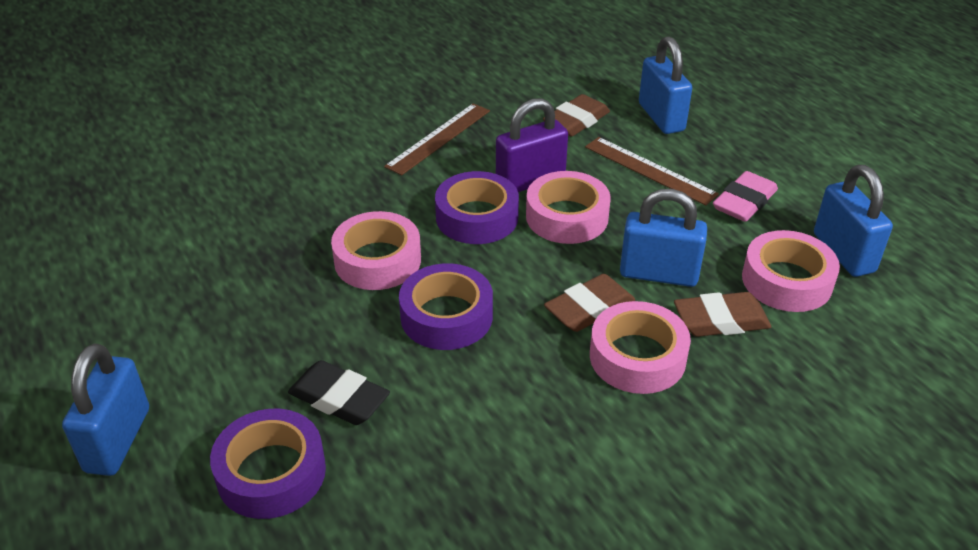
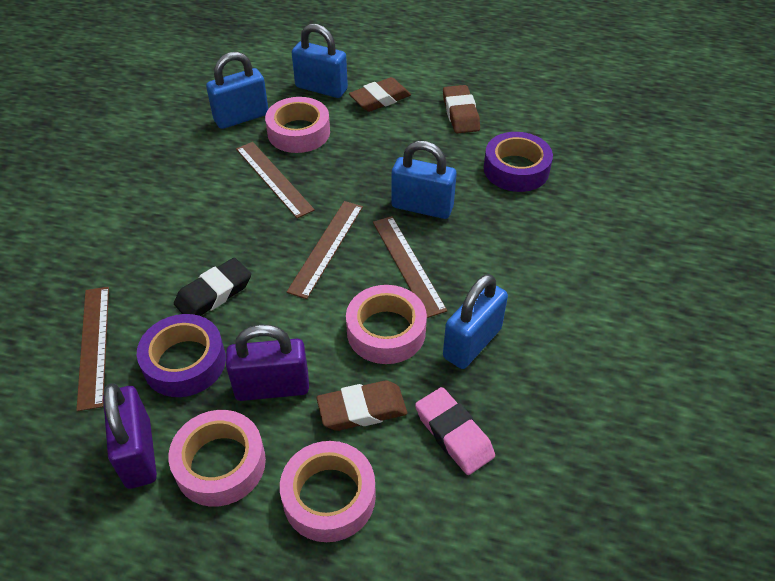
brown ruler: 2 -> 4
purple padlock: 1 -> 2
purple tape: 3 -> 2

